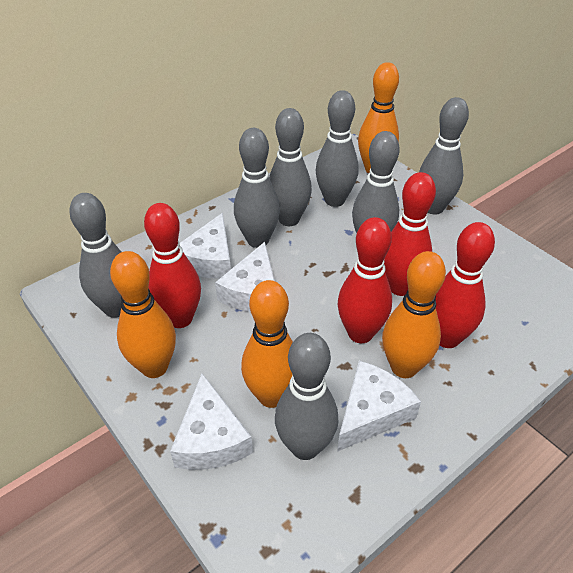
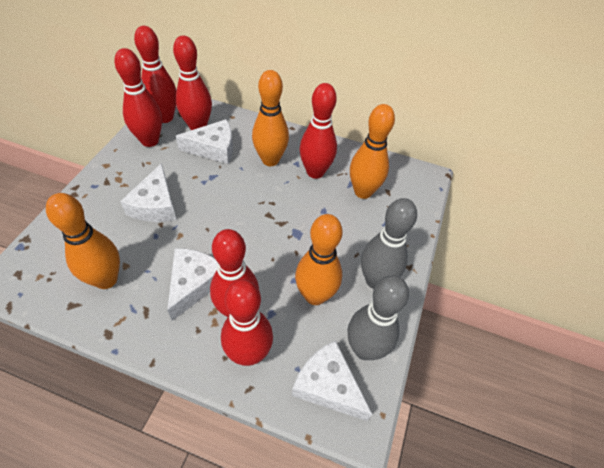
grey bowling pin: 7 -> 2
red bowling pin: 4 -> 6

